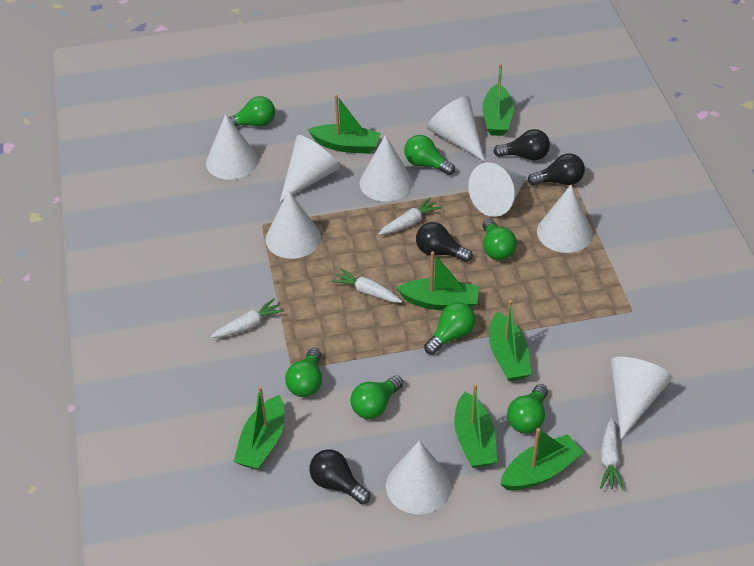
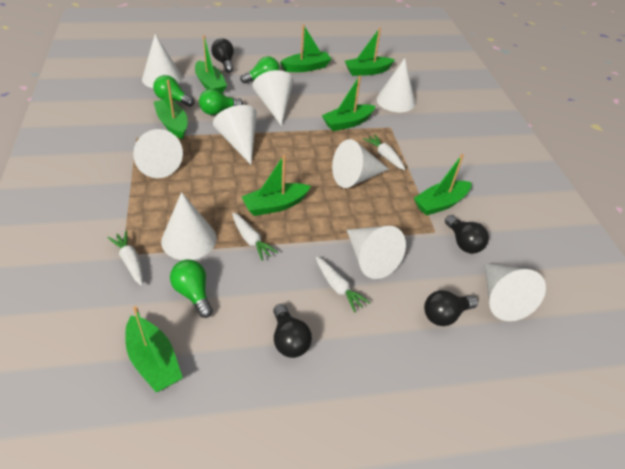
green boat: 7 -> 8
green light bulb: 7 -> 4

